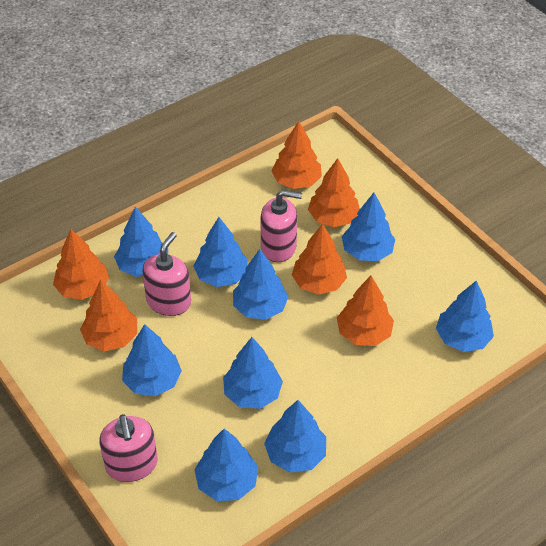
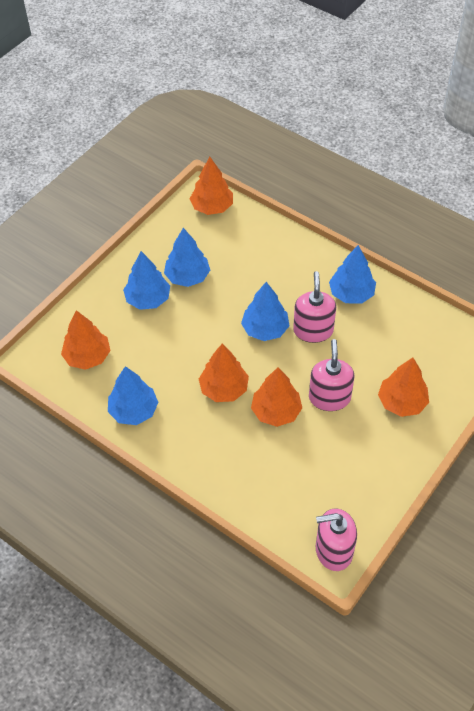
blue tree: 9 -> 5
orange tree: 6 -> 5

